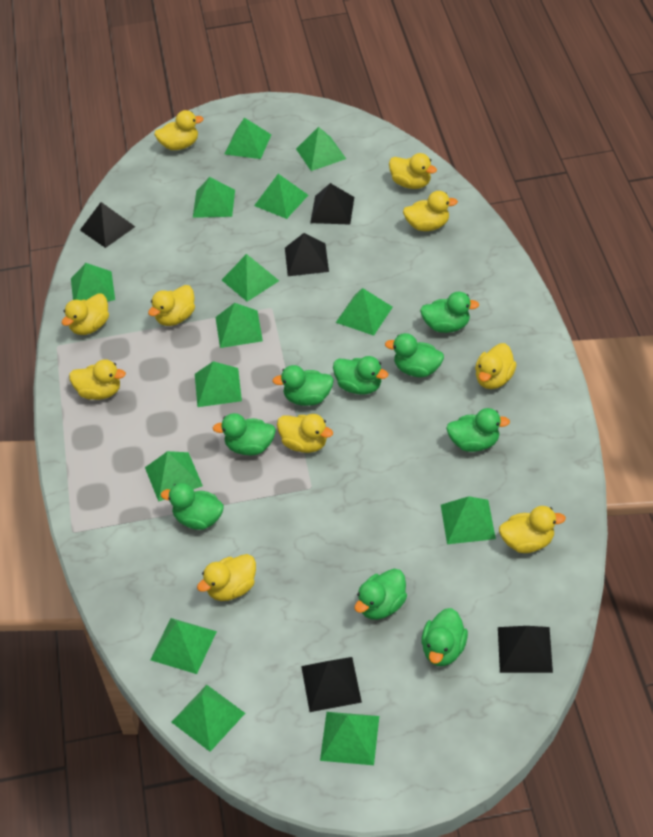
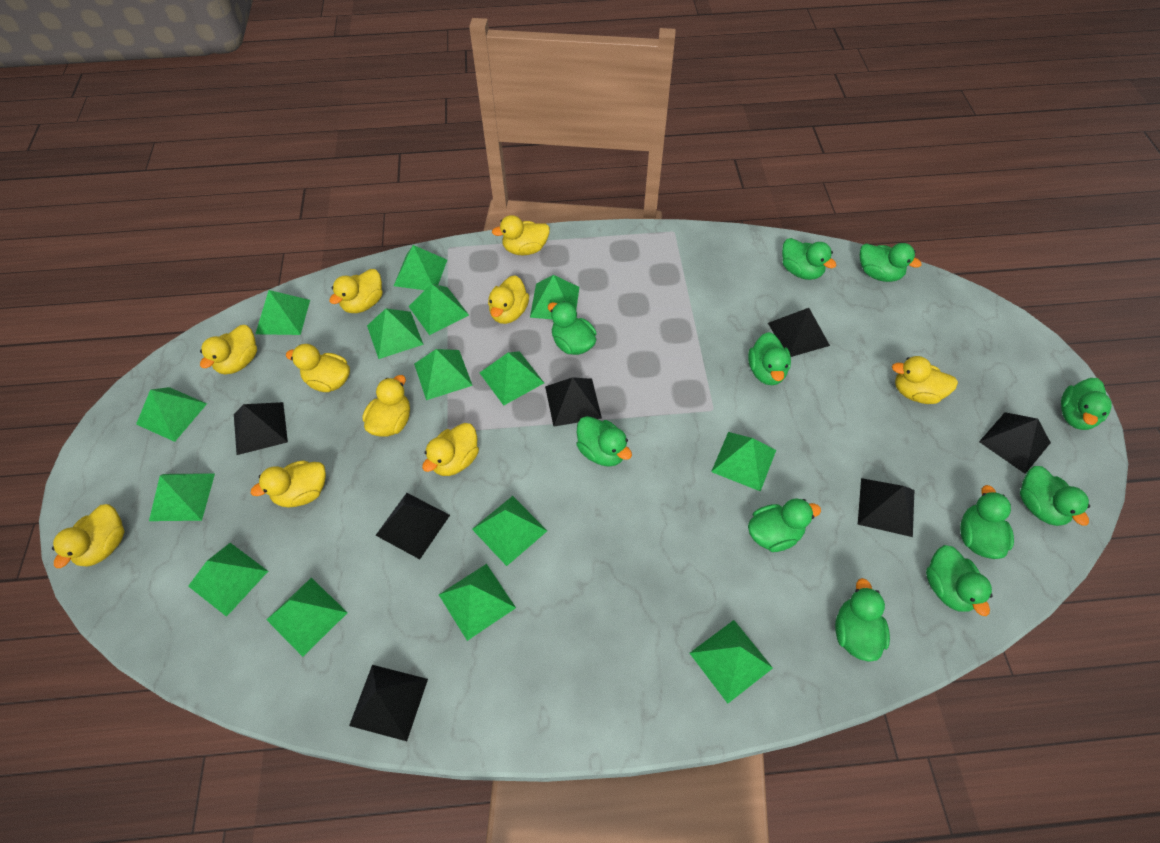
black pyramid: 5 -> 7
green duck: 9 -> 11
green pyramid: 14 -> 15

